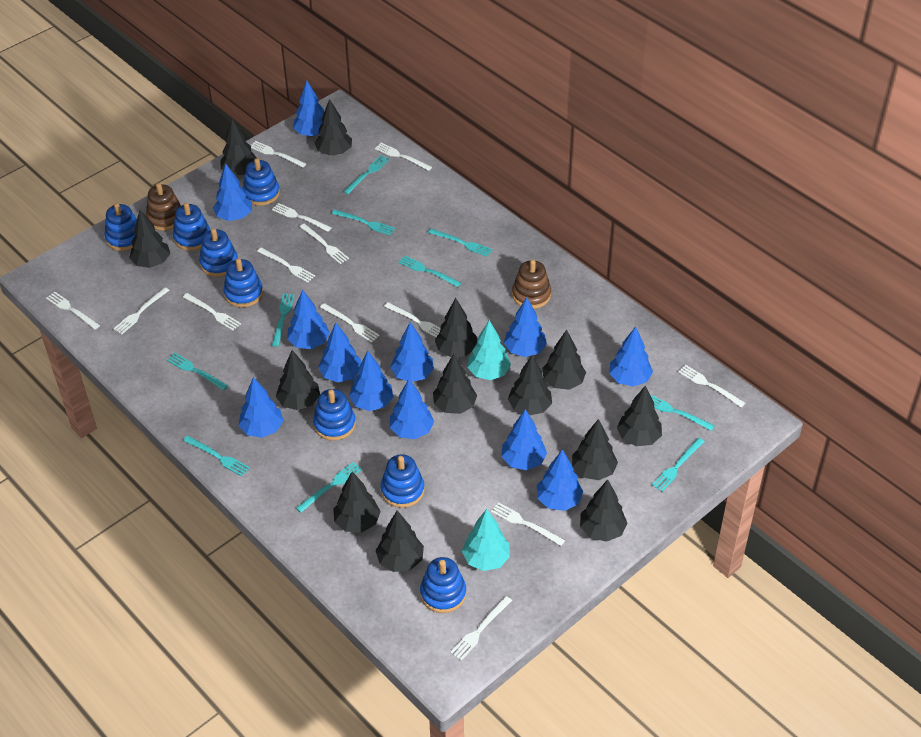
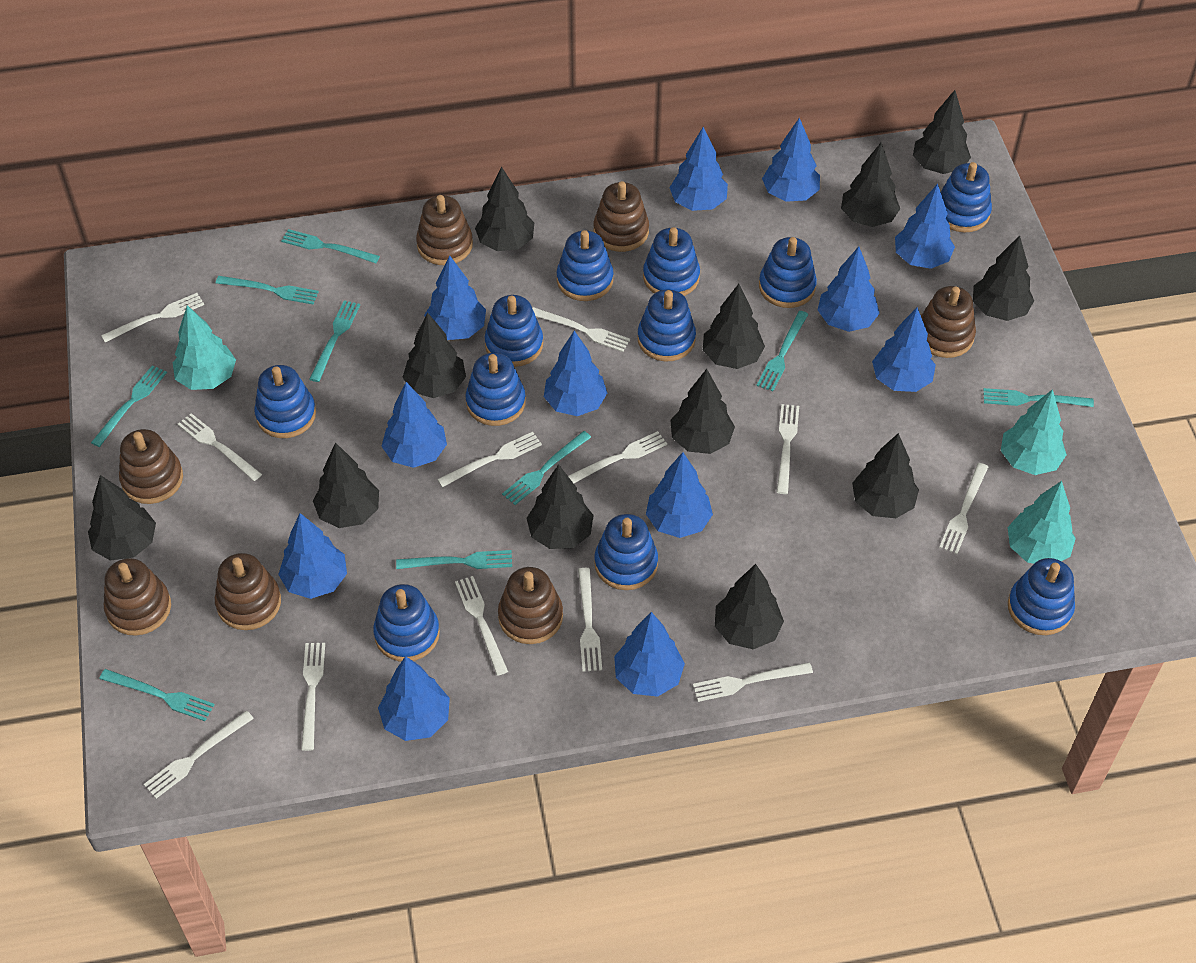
black tree: 13 -> 12
blue stacking toy: 8 -> 11
brown stacking toy: 2 -> 7
turquoise fork: 10 -> 9
turquoise tree: 2 -> 3
white fork: 13 -> 12

